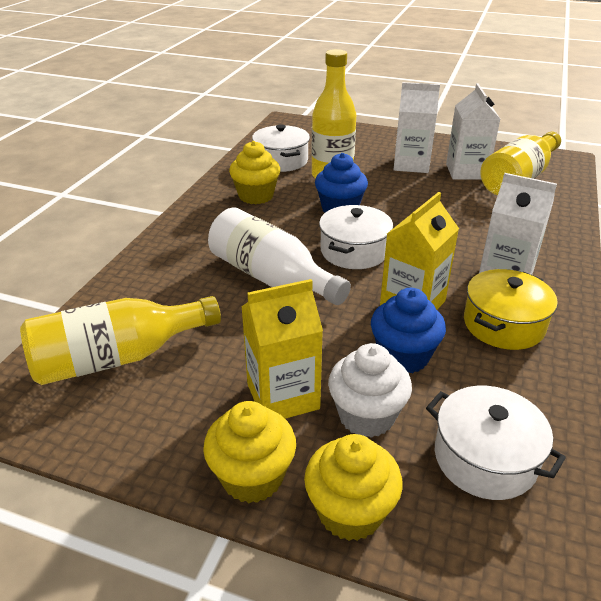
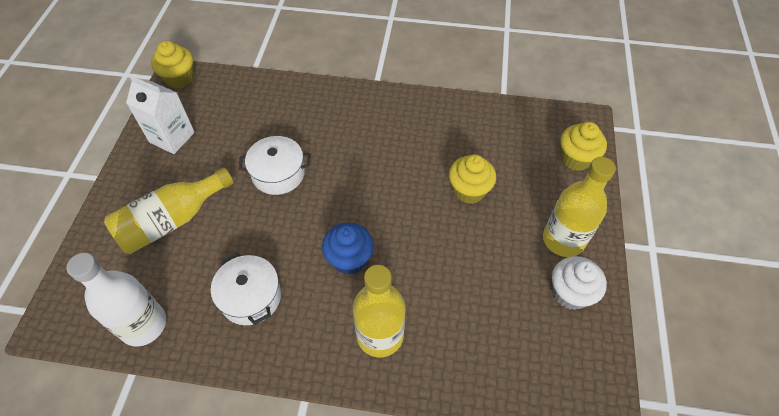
blue cupcake: 2 -> 1
white carton: 3 -> 1
white pot: 3 -> 2
yellow carton: 2 -> 0
yellow pot: 1 -> 0

